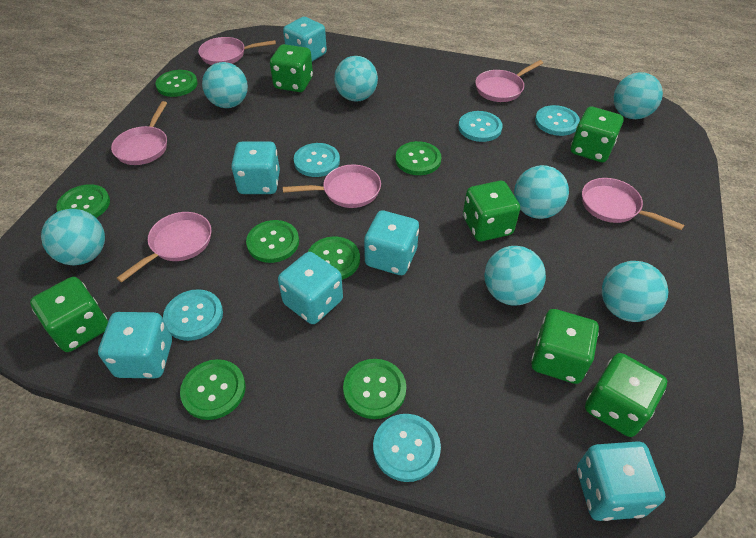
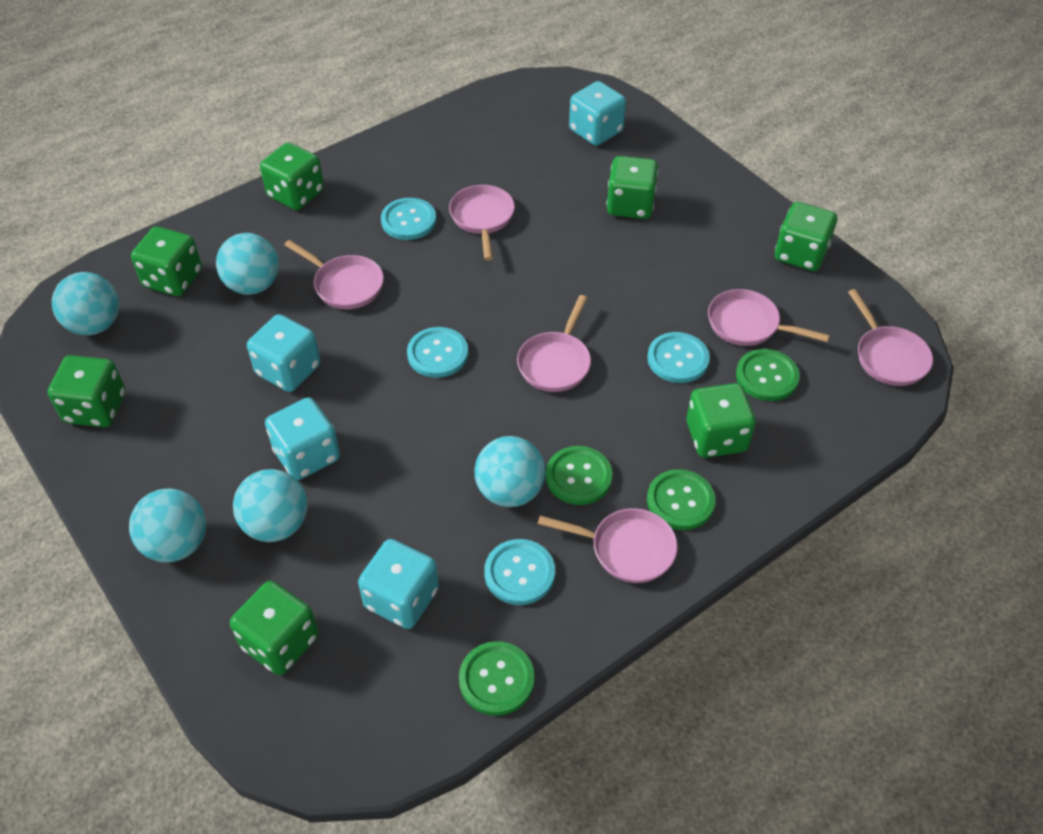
green button: 7 -> 4
green dice: 6 -> 7
turquoise ball: 7 -> 5
turquoise button: 5 -> 4
turquoise dice: 6 -> 4

